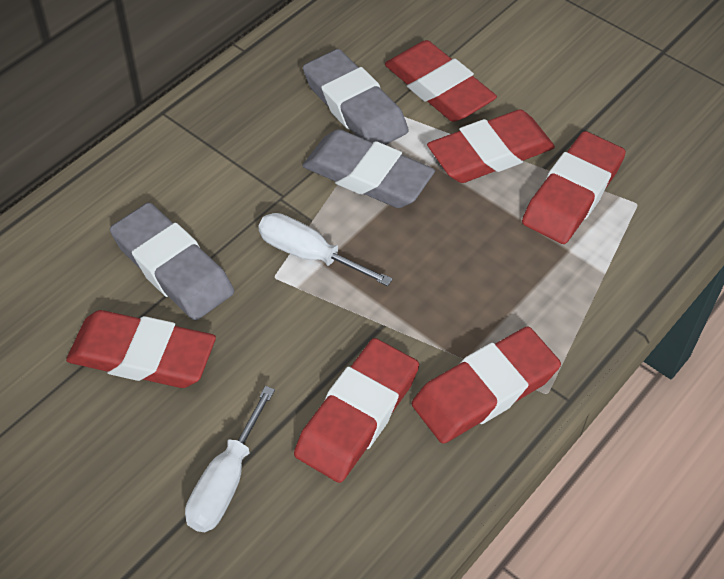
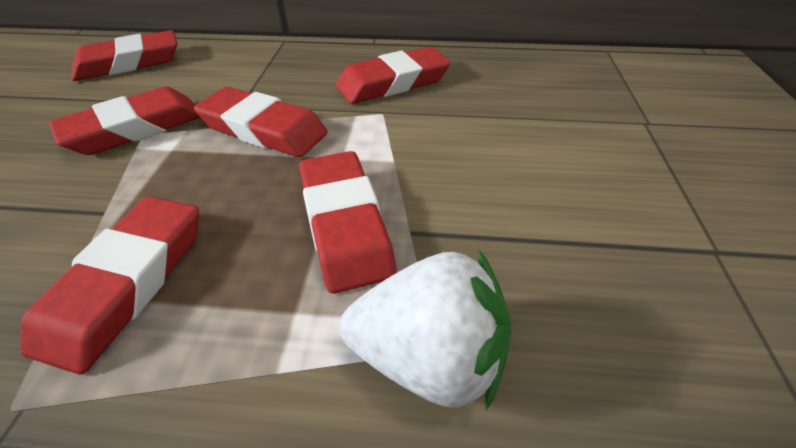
grey eraser: 3 -> 0
white screwdriver: 2 -> 0
white strawberry: 0 -> 1

